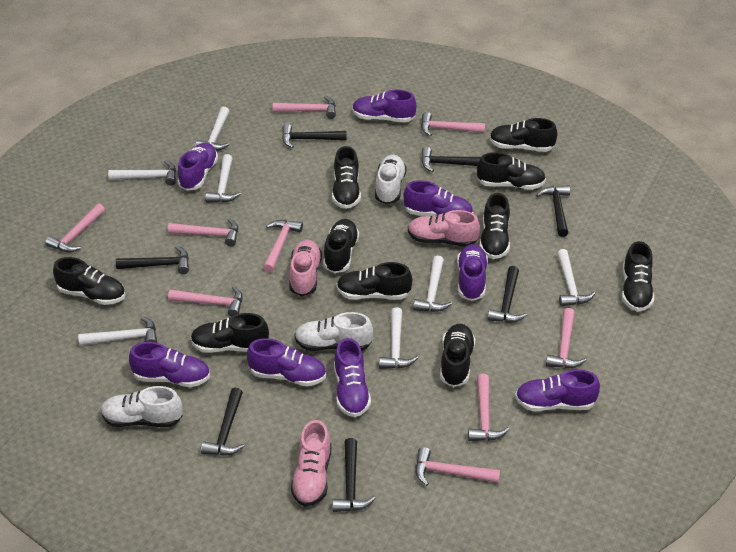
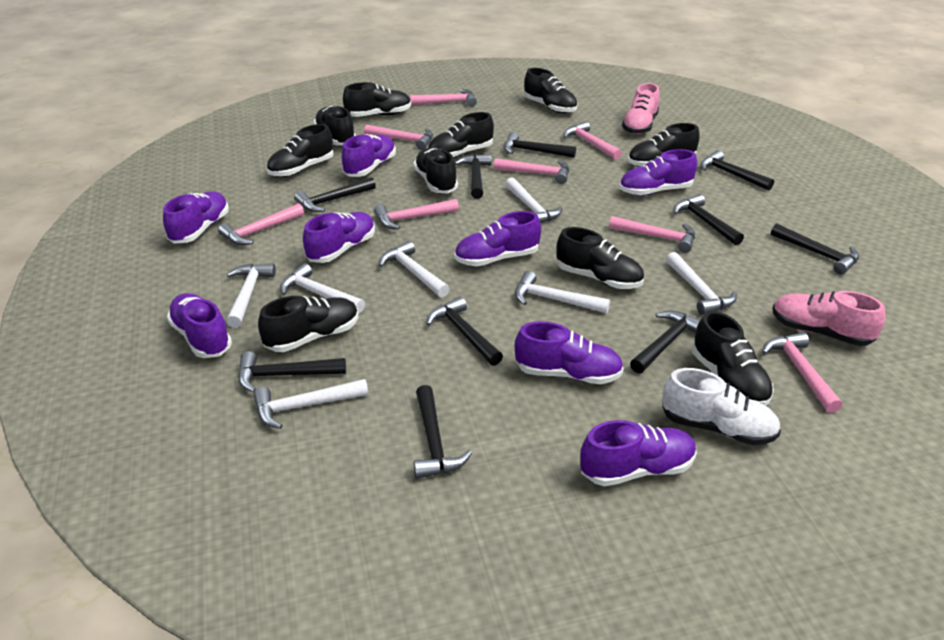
black hammer: 7 -> 10
pink hammer: 9 -> 8
pink shoe: 3 -> 2
white shoe: 3 -> 1

